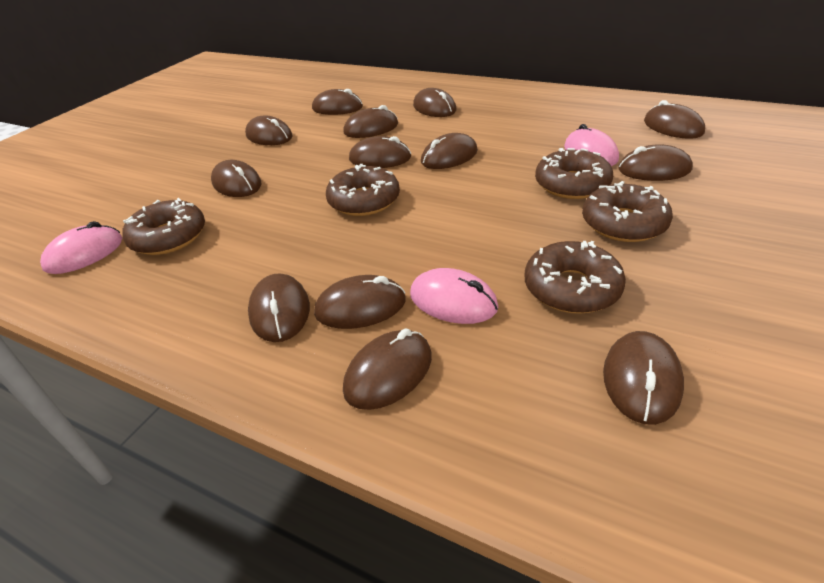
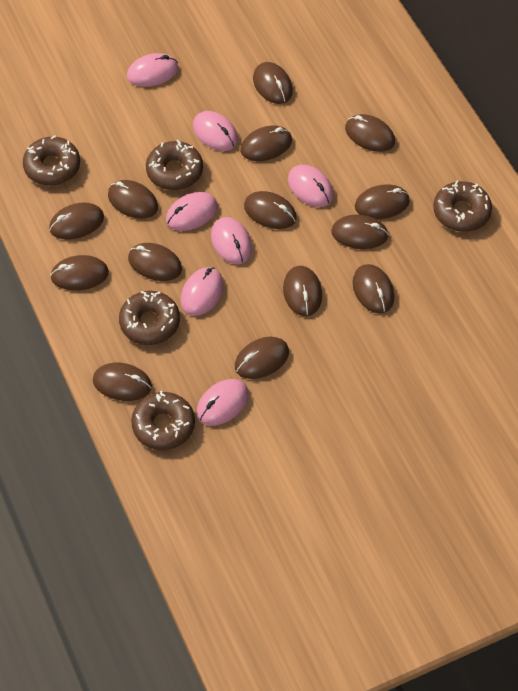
brown mouse: 13 -> 14
pink mouse: 3 -> 7

